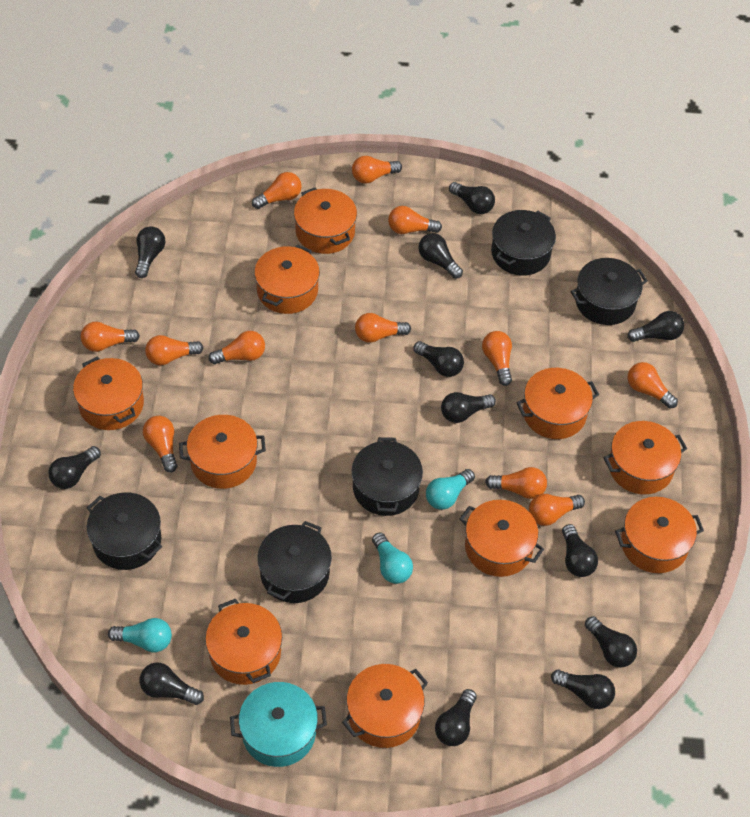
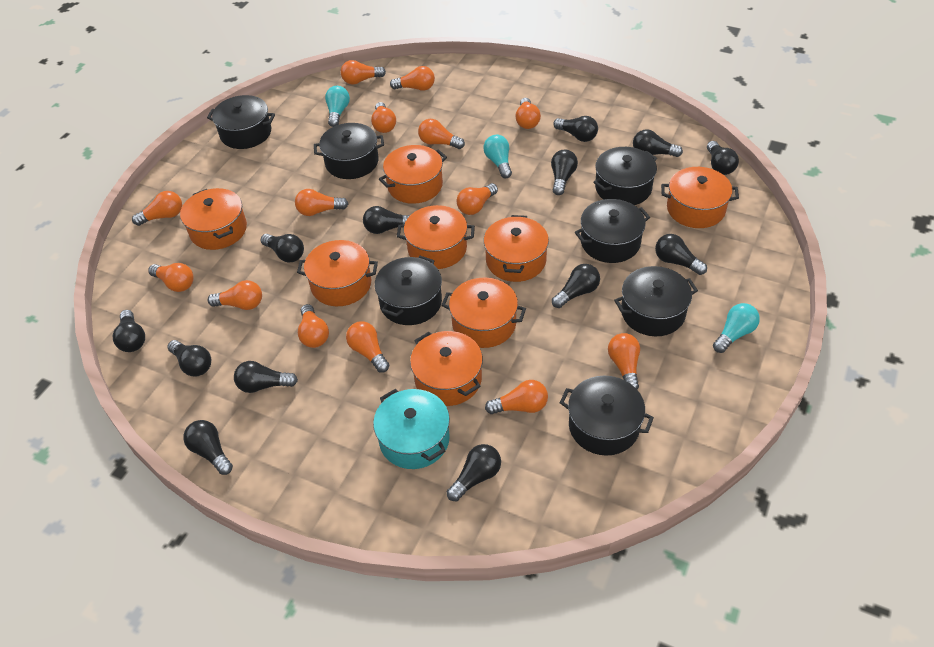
black light bulb: 12 -> 13
black pot: 5 -> 7
orange light bulb: 12 -> 14
orange pot: 10 -> 8

